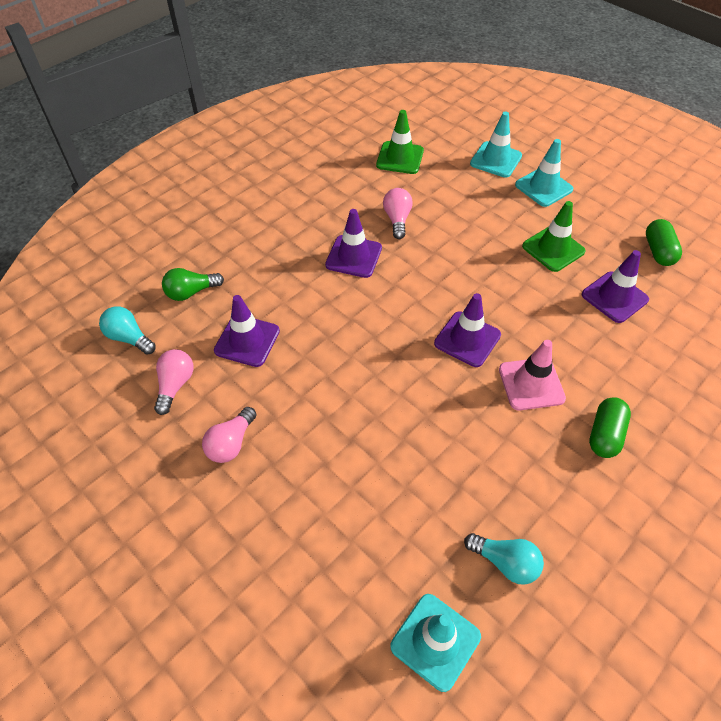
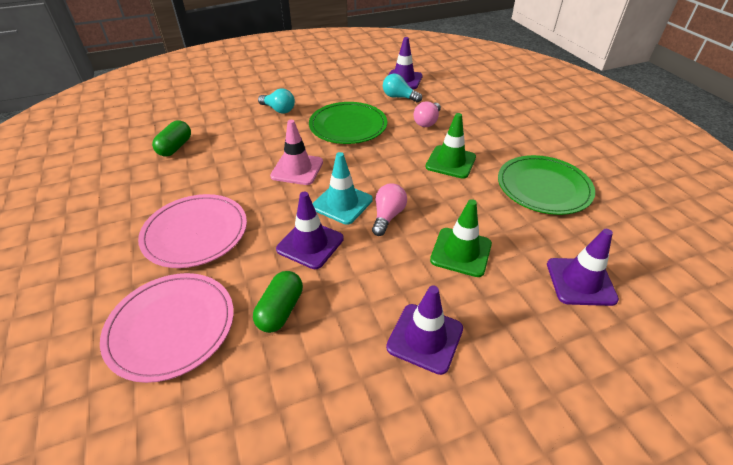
green light bulb: 1 -> 0
green plate: 0 -> 2
pink light bulb: 3 -> 2
pink plate: 0 -> 2
turquoise traffic cone: 3 -> 1

